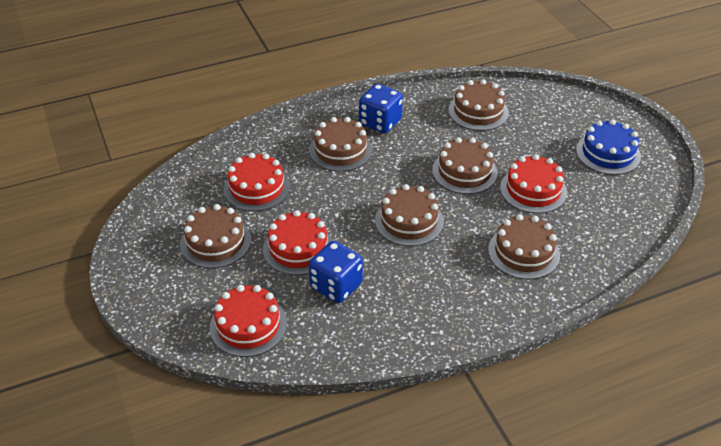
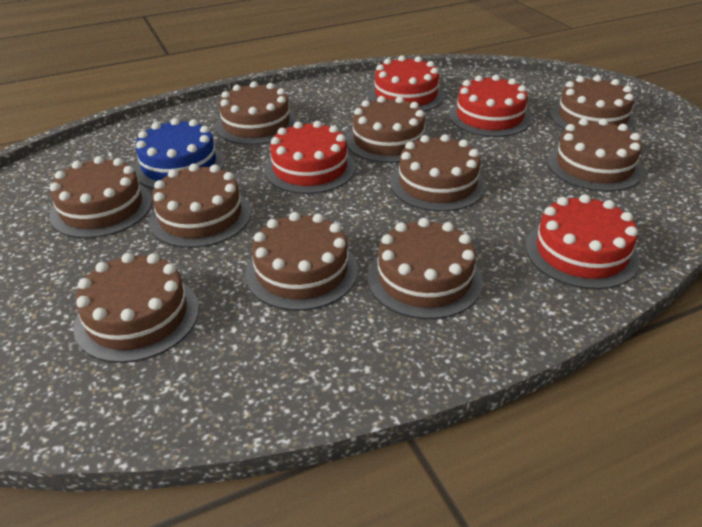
blue dice: 2 -> 0
brown cake: 6 -> 10

